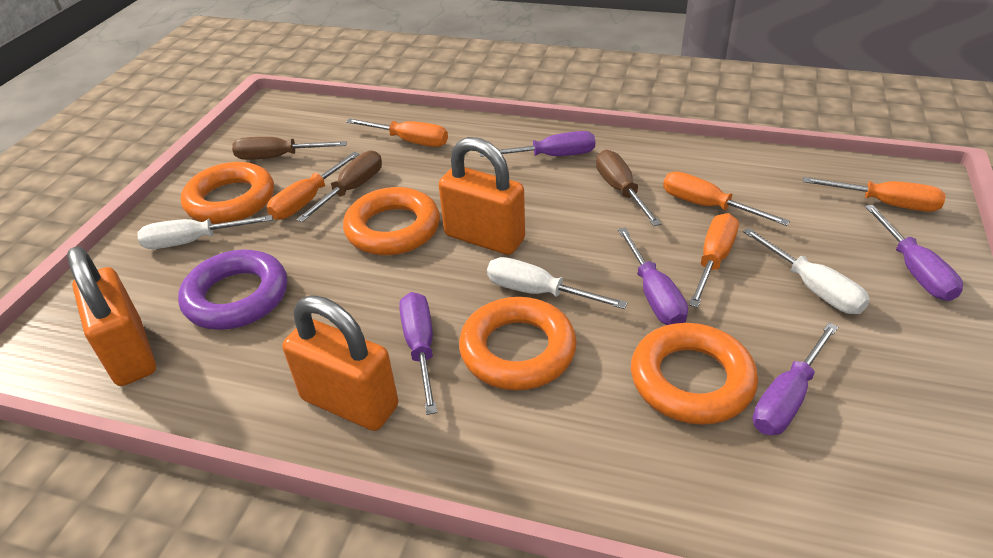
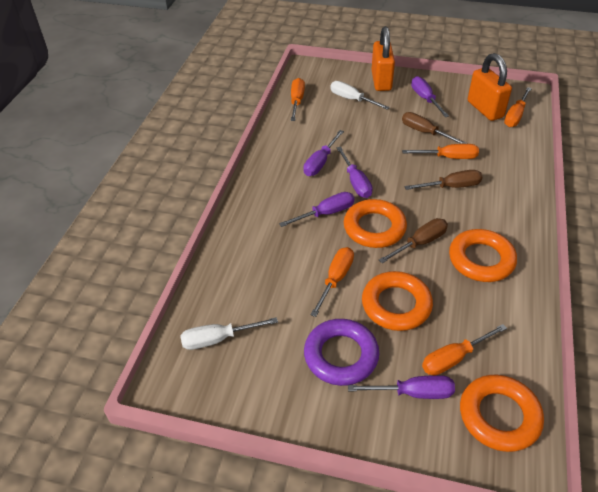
orange padlock: 3 -> 2
white screwdriver: 3 -> 2

